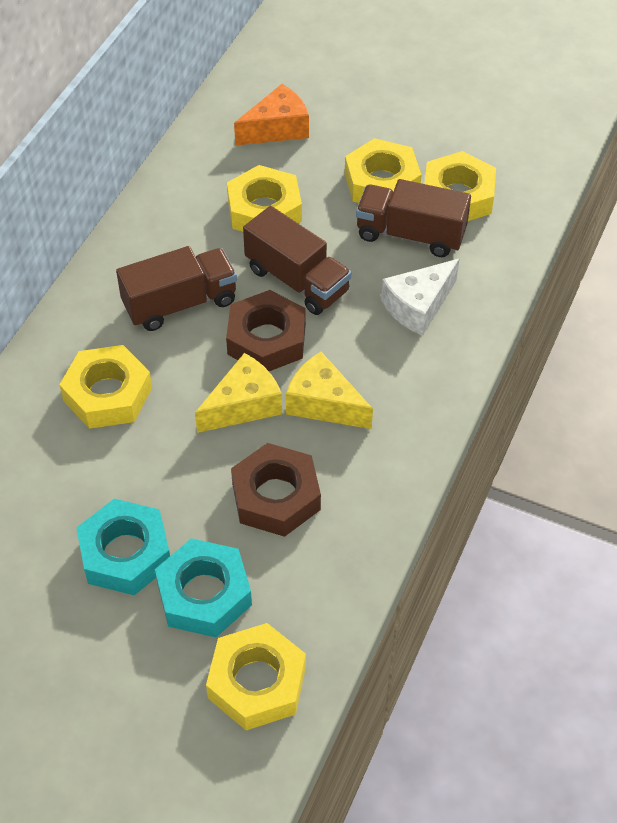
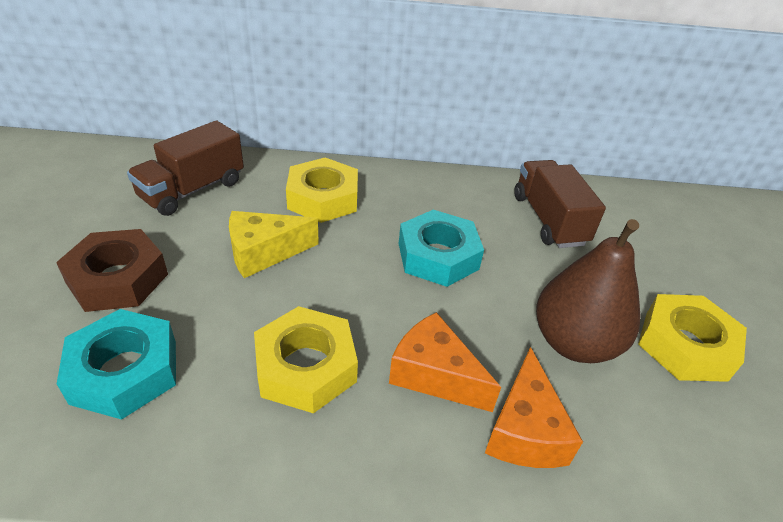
brown nut: 2 -> 1
brown pear: 0 -> 1
brown truck: 3 -> 2
orange cheese: 1 -> 2
white cheese: 1 -> 0
yellow cheese: 2 -> 1
yellow nut: 5 -> 3

